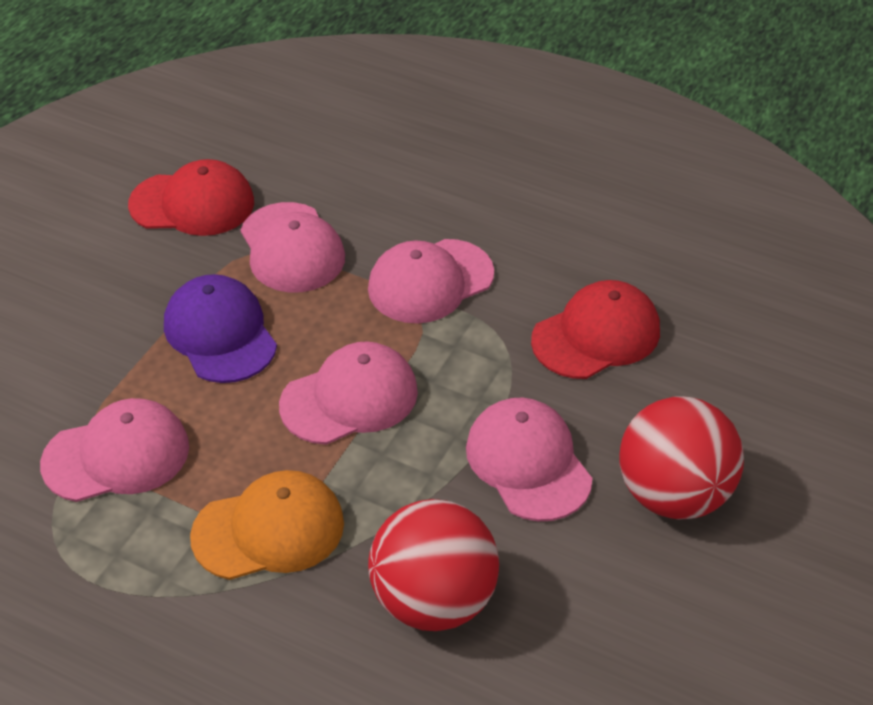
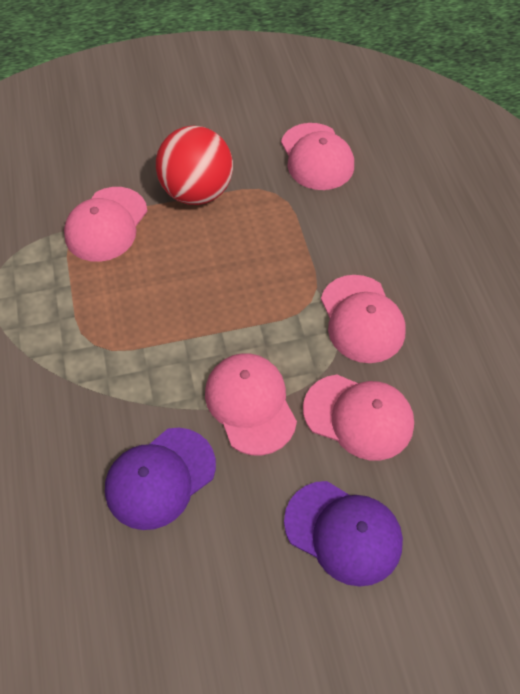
orange cap: 1 -> 0
purple cap: 1 -> 2
red ball: 2 -> 1
red cap: 2 -> 0

